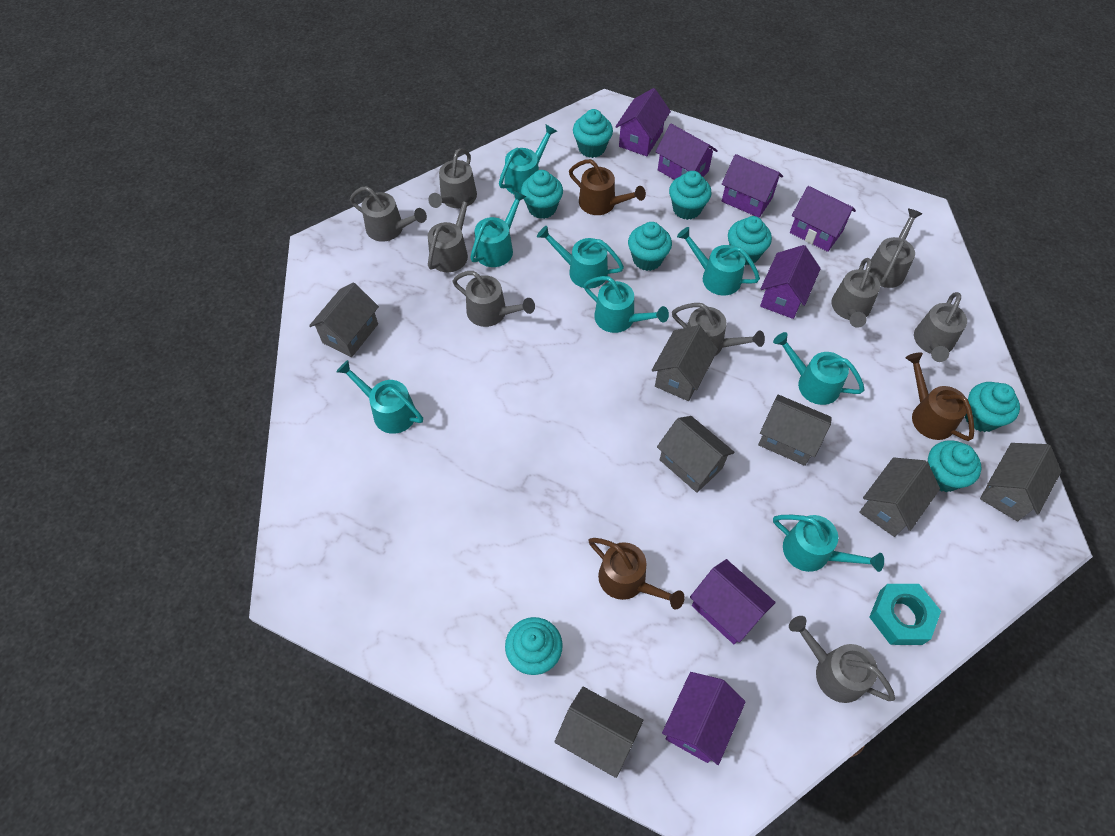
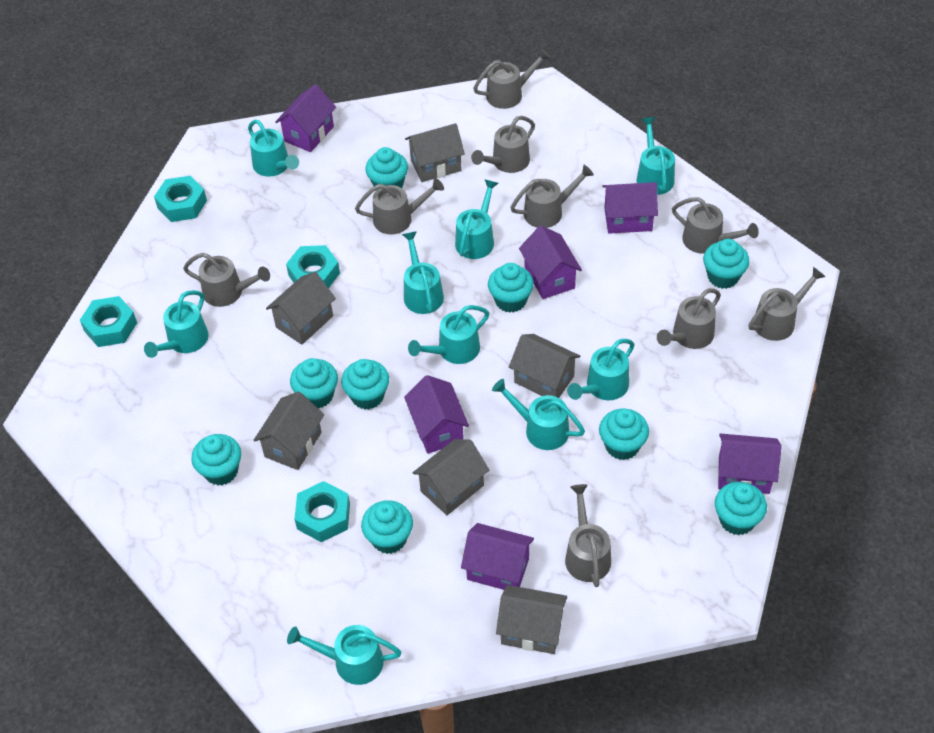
brown watering can: 3 -> 0
grey house: 7 -> 6
purple house: 7 -> 6
turquoise cupcake: 8 -> 9
turquoise nut: 1 -> 4
turquoise watering can: 8 -> 9

